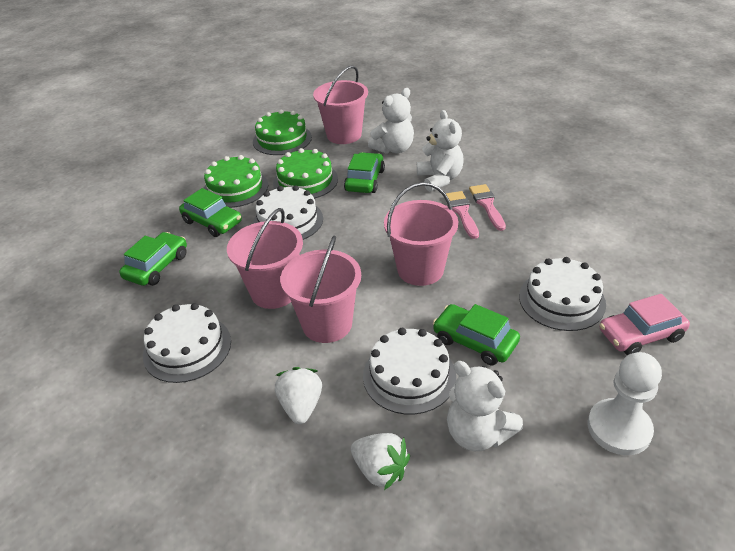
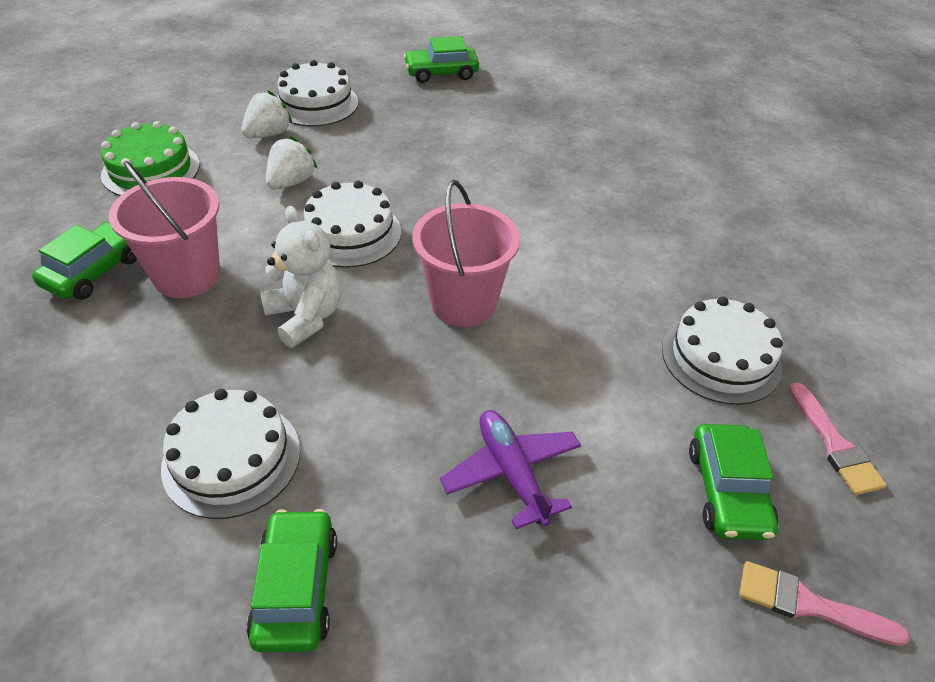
green cake: 3 -> 1
pink bucket: 4 -> 2
pink car: 1 -> 0
purple plane: 0 -> 1
white pawn: 1 -> 0
white teddy bear: 3 -> 1

